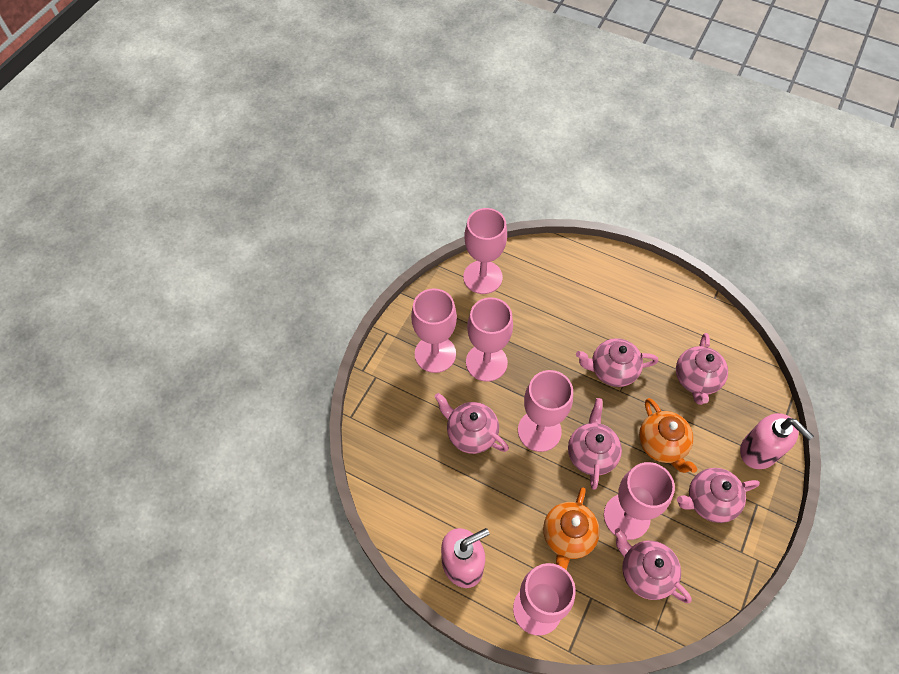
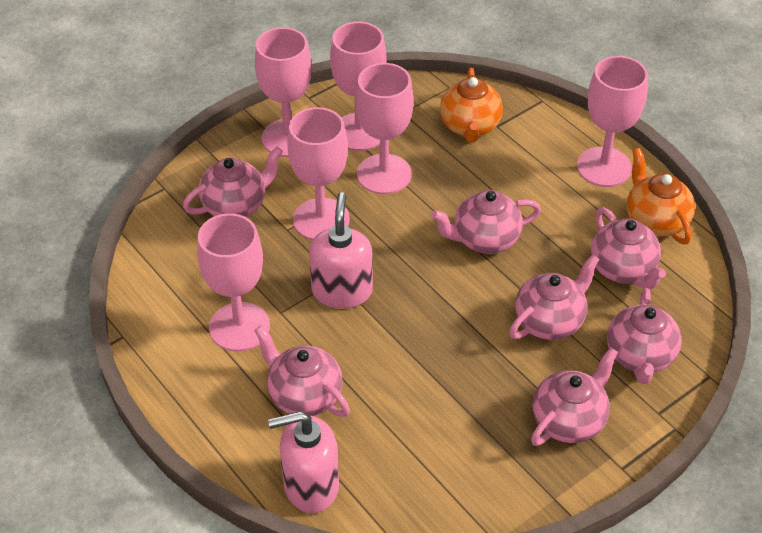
pink teapot: 6 -> 7

